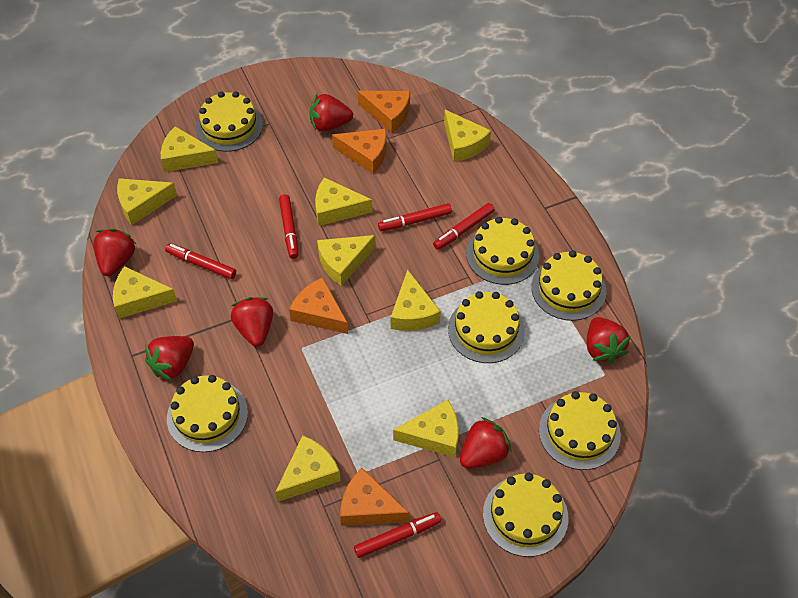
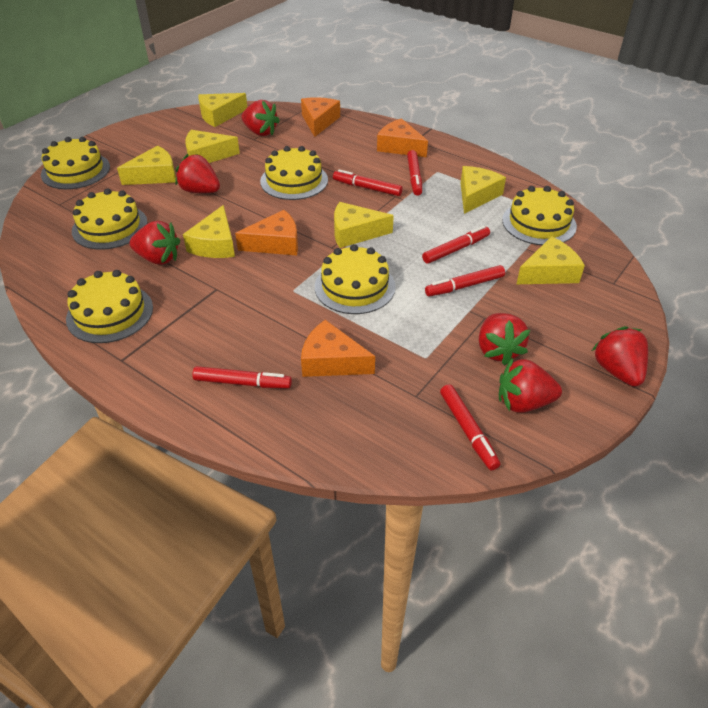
red marker: 5 -> 6
yellow cake: 7 -> 6
yellow cheese: 9 -> 7

